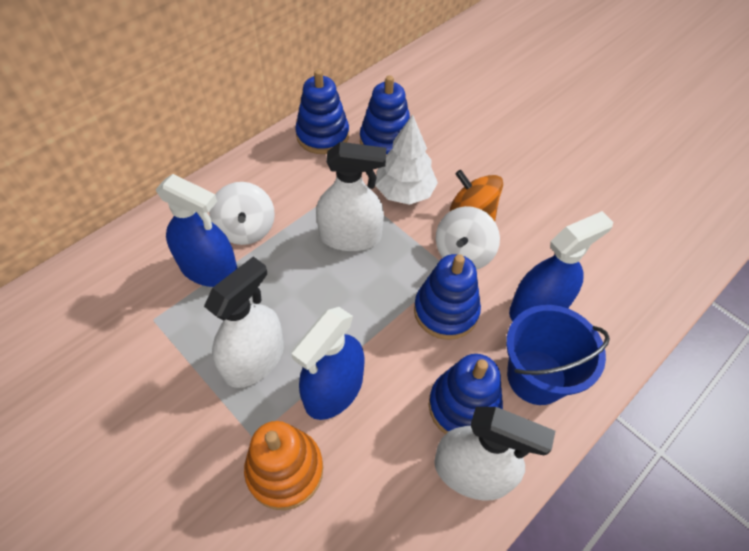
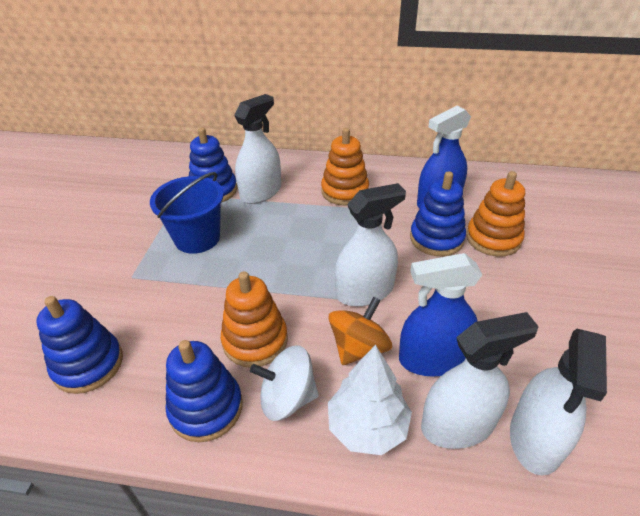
blue spray bottle: 3 -> 2
orange stacking toy: 1 -> 3
white spinning top: 2 -> 1
white spray bottle: 3 -> 4

